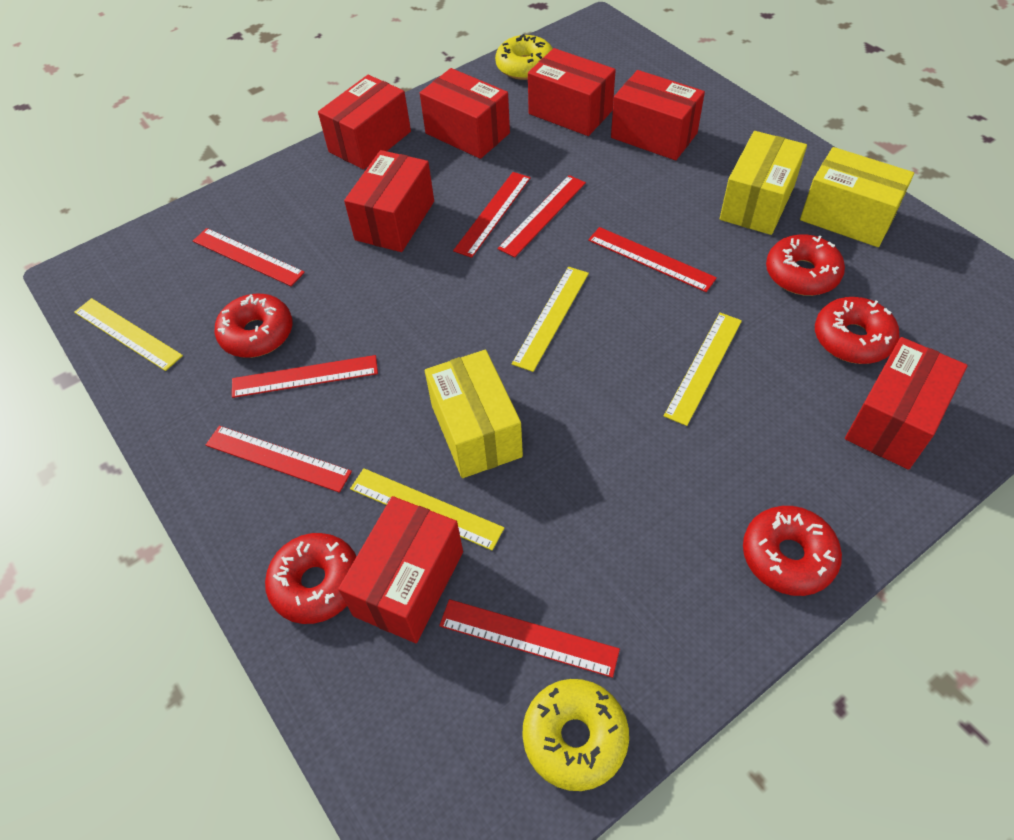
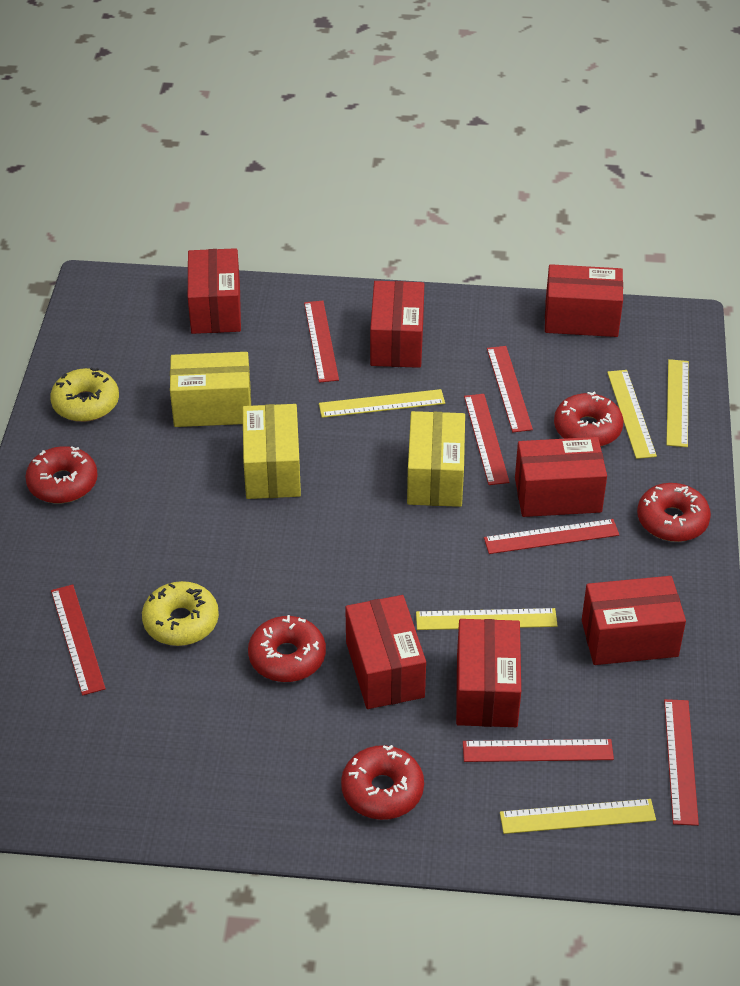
yellow ruler: 4 -> 5

